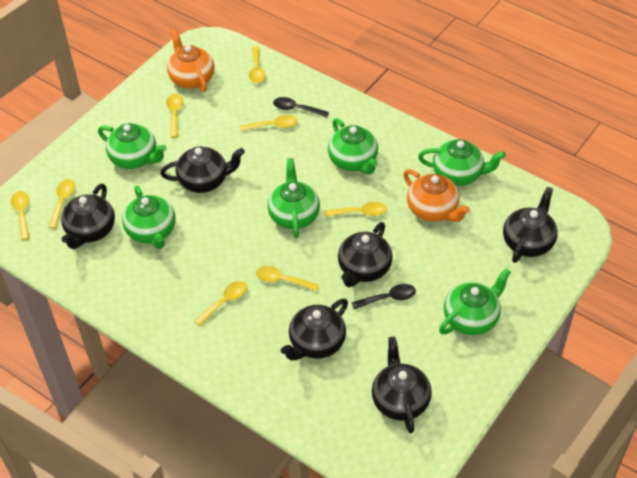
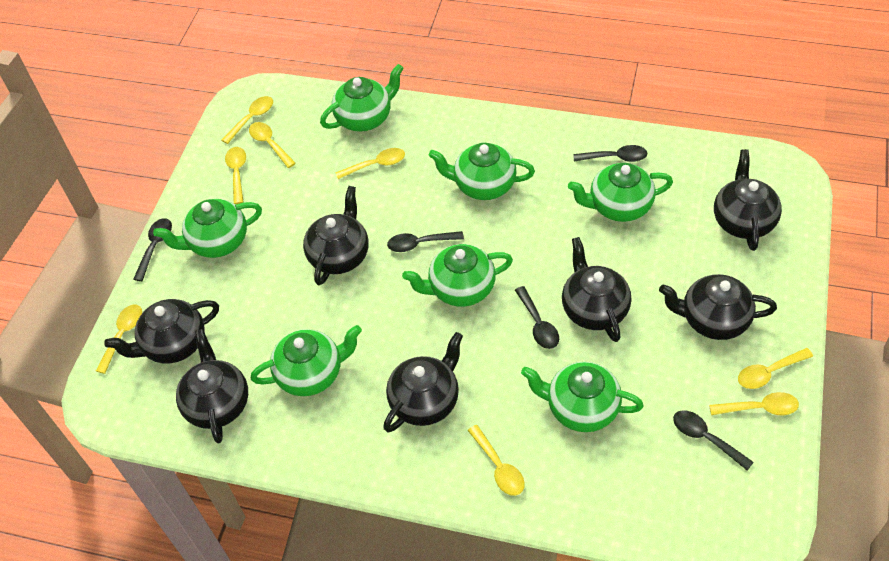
black spoon: 2 -> 5
black teapot: 6 -> 7
green teapot: 6 -> 7
orange teapot: 2 -> 0

